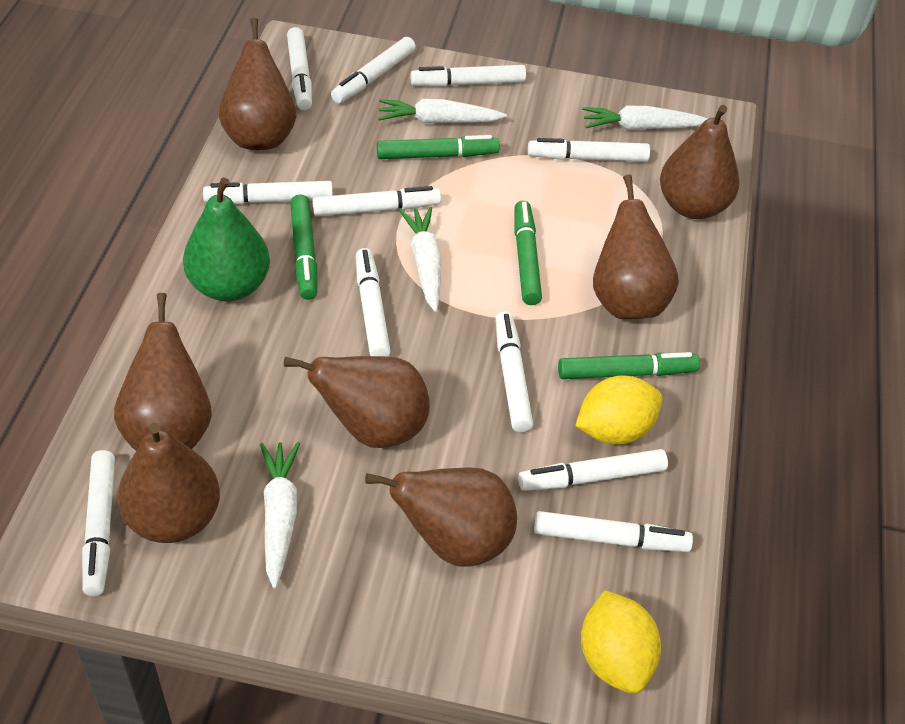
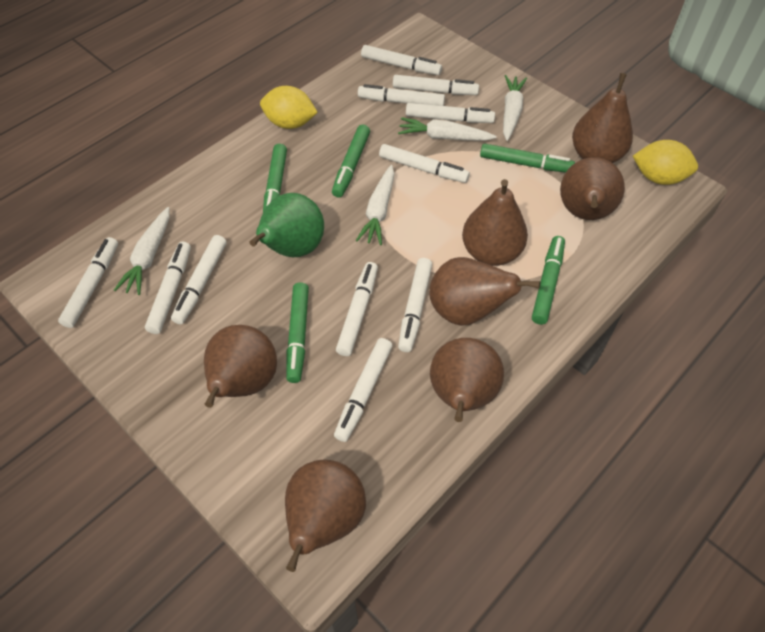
green marker: 4 -> 5

